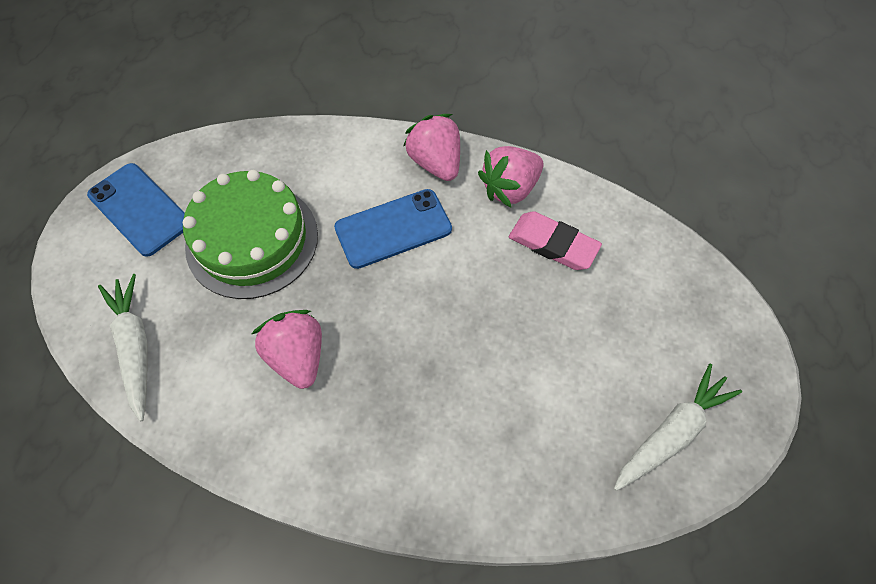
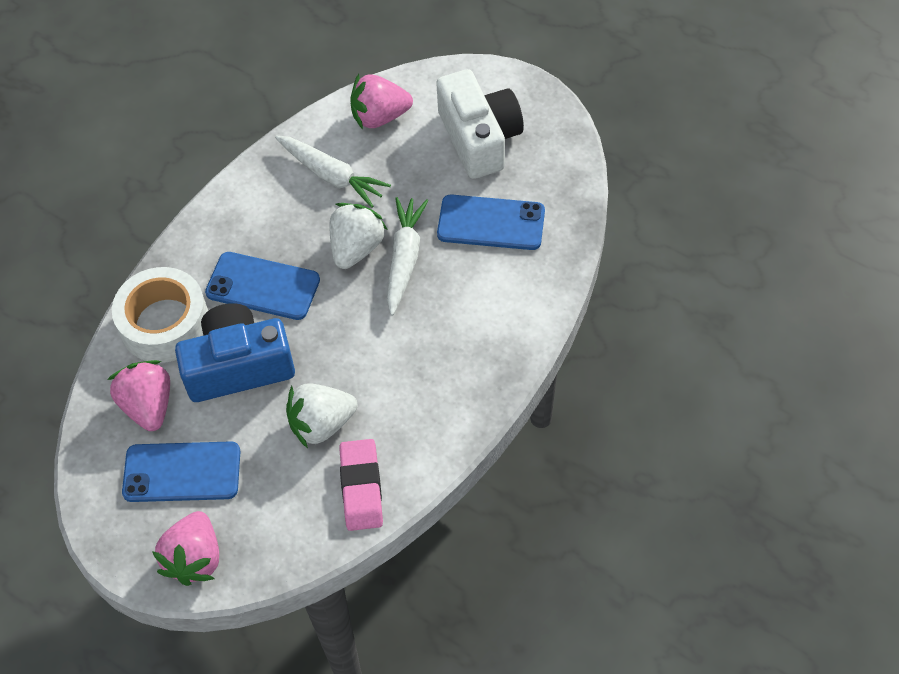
blue camera: 0 -> 1
blue phone: 2 -> 3
green cake: 1 -> 0
white camera: 0 -> 1
white strawberry: 0 -> 2
white tape: 0 -> 1

